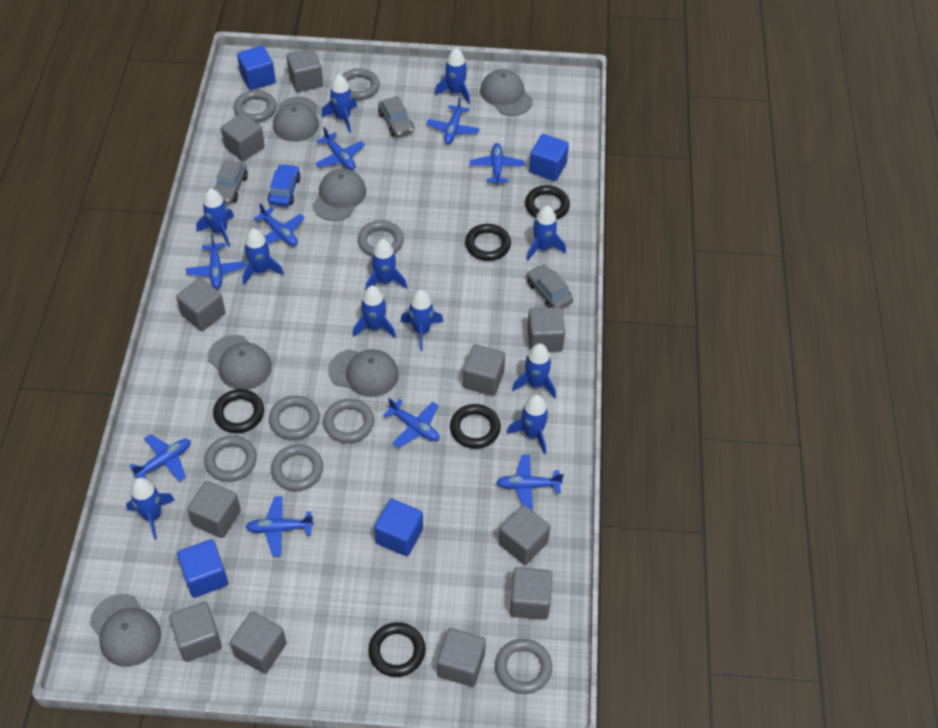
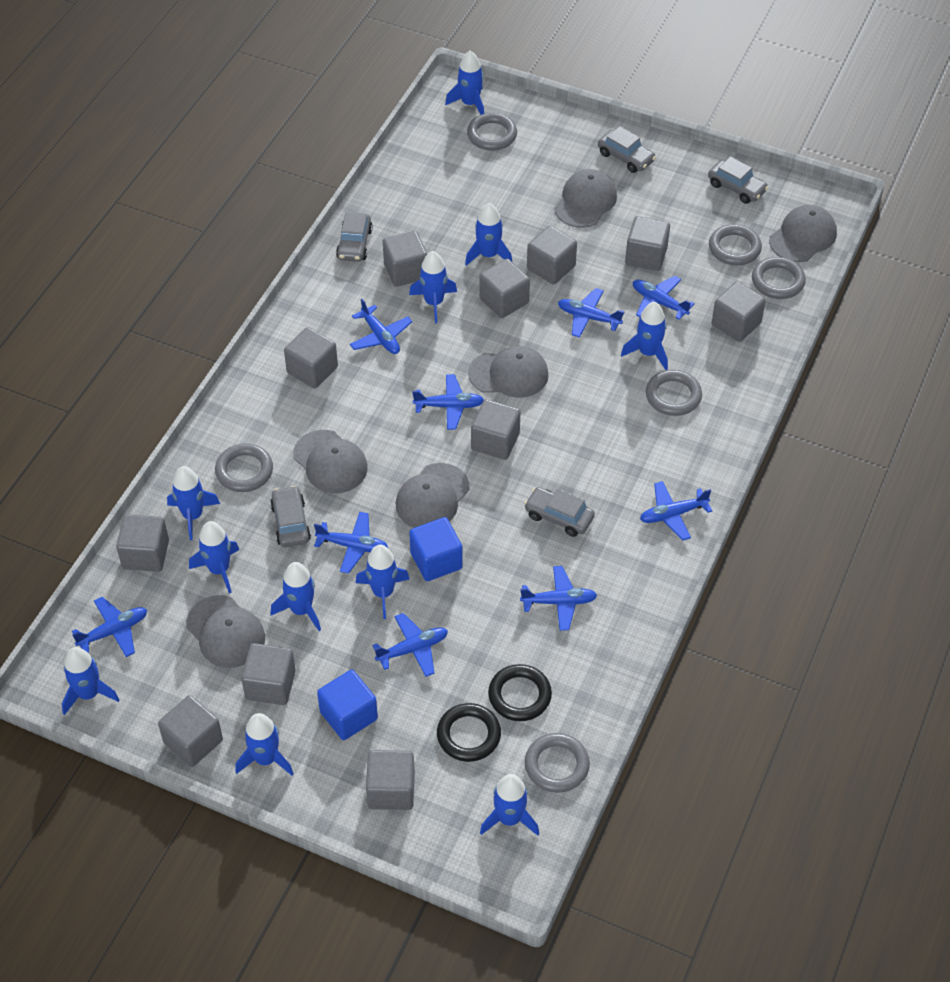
black ring: 5 -> 2
blue car: 1 -> 0
blue cube: 4 -> 2
grey car: 3 -> 5
grey ring: 8 -> 6

